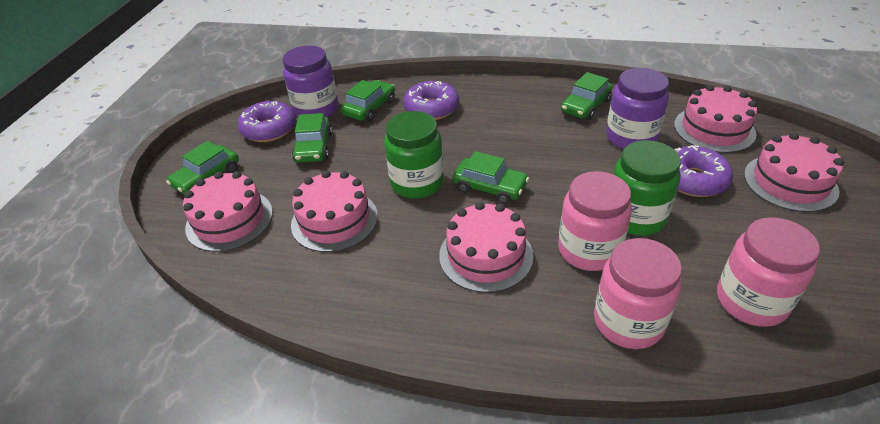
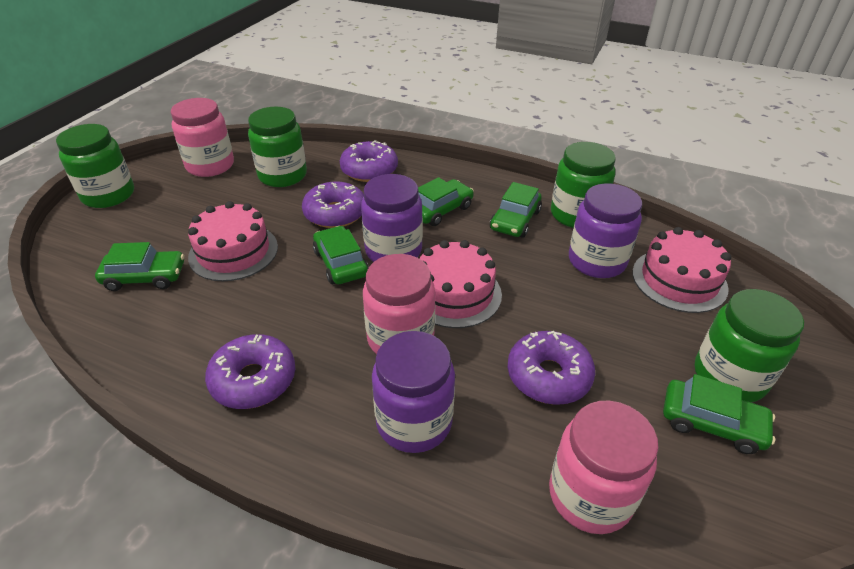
green jar: 2 -> 4
pink cake: 5 -> 3
purple donut: 3 -> 4
purple jar: 2 -> 3

